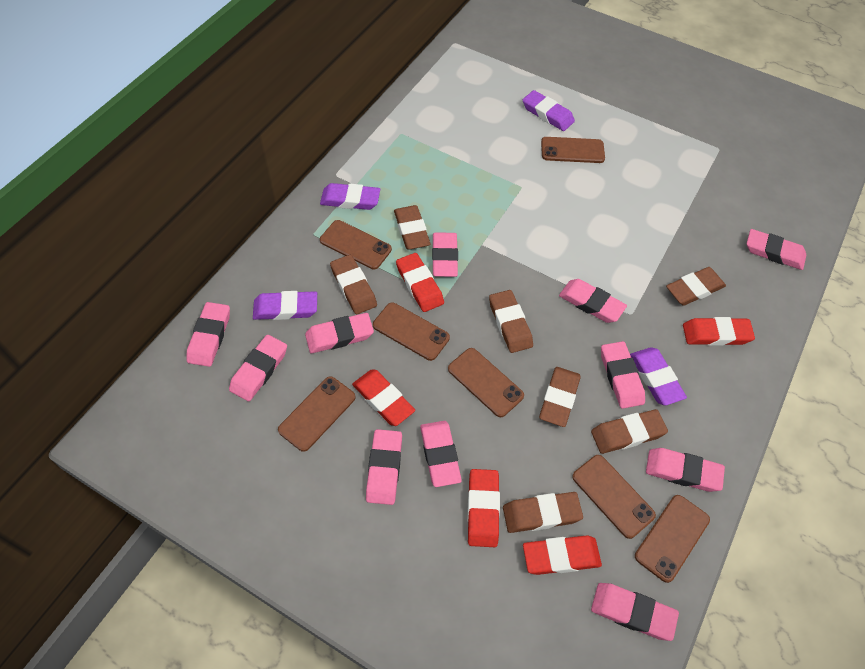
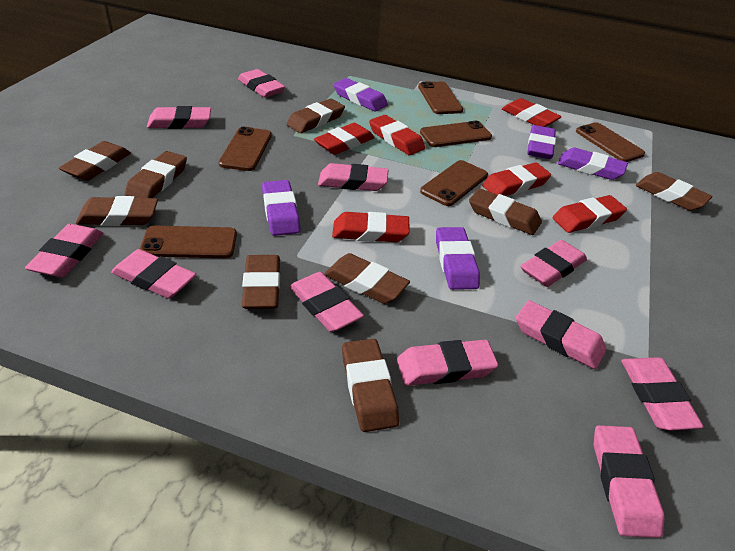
brown eraser: 7 -> 9
brown phone: 7 -> 6
purple eraser: 4 -> 5
red eraser: 5 -> 6

